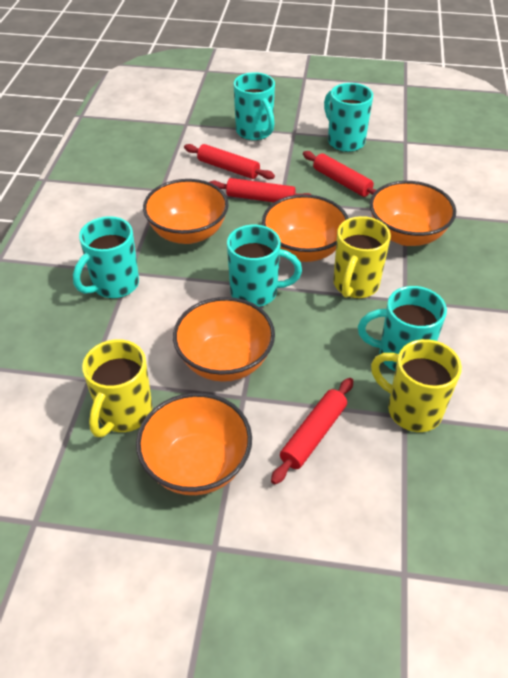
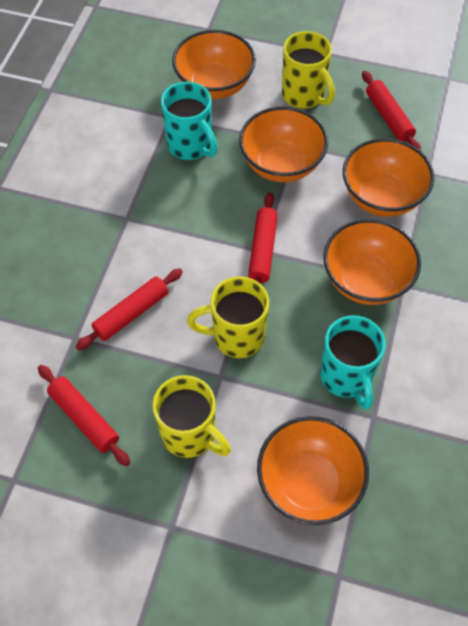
turquoise mug: 5 -> 2

